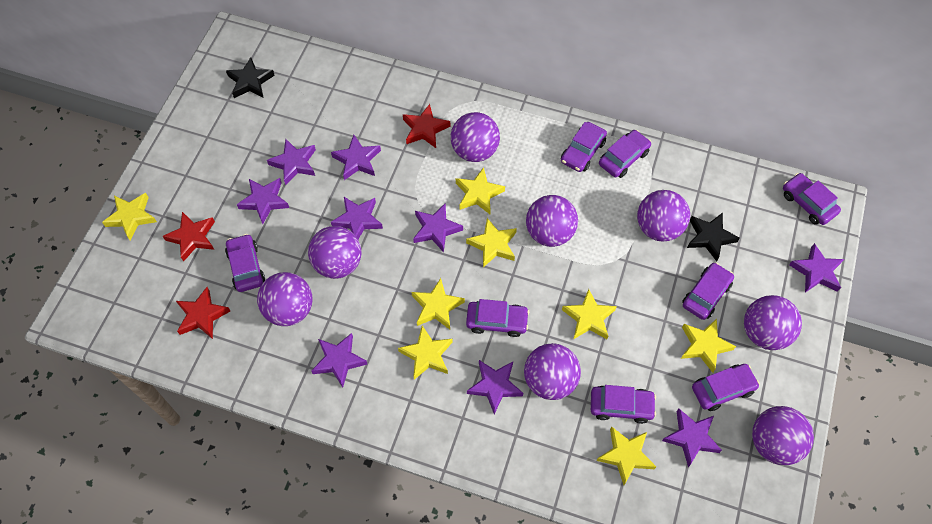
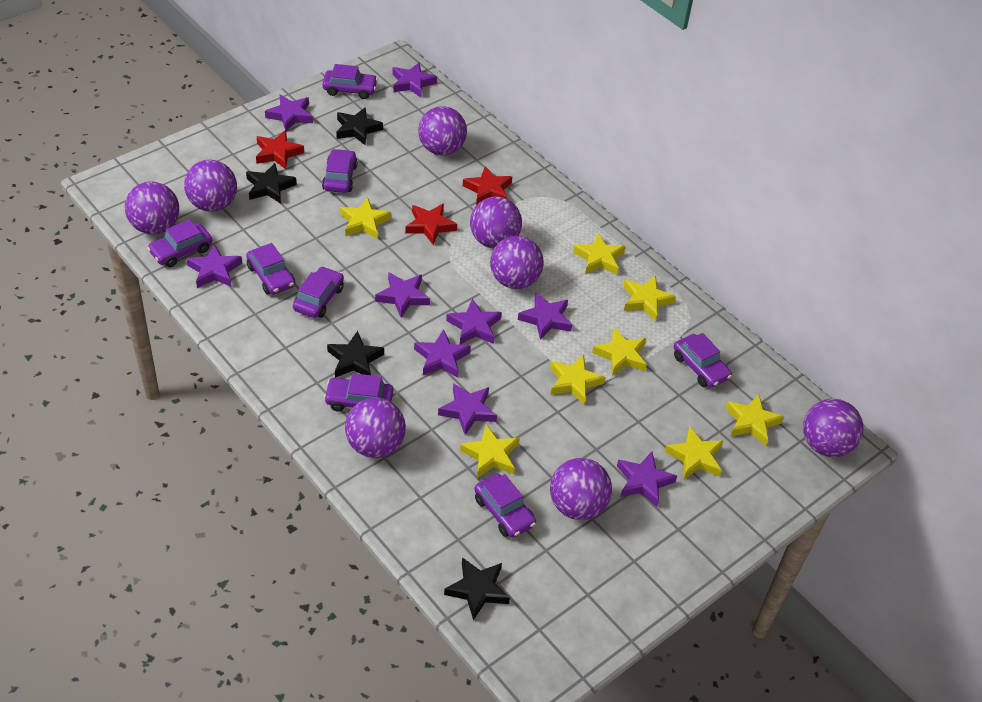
black star: 2 -> 4

